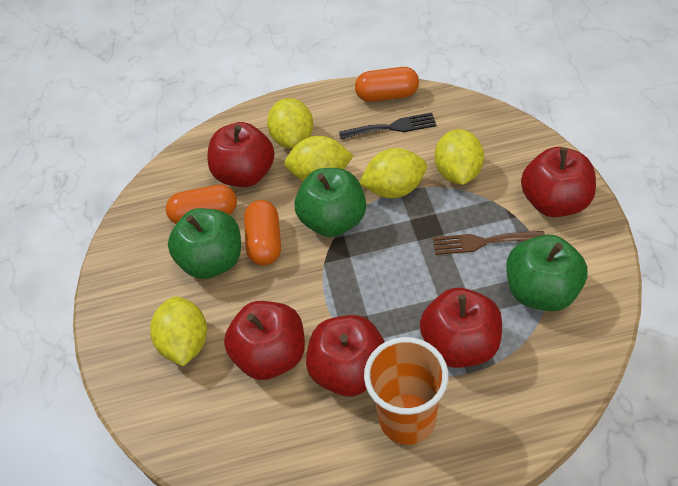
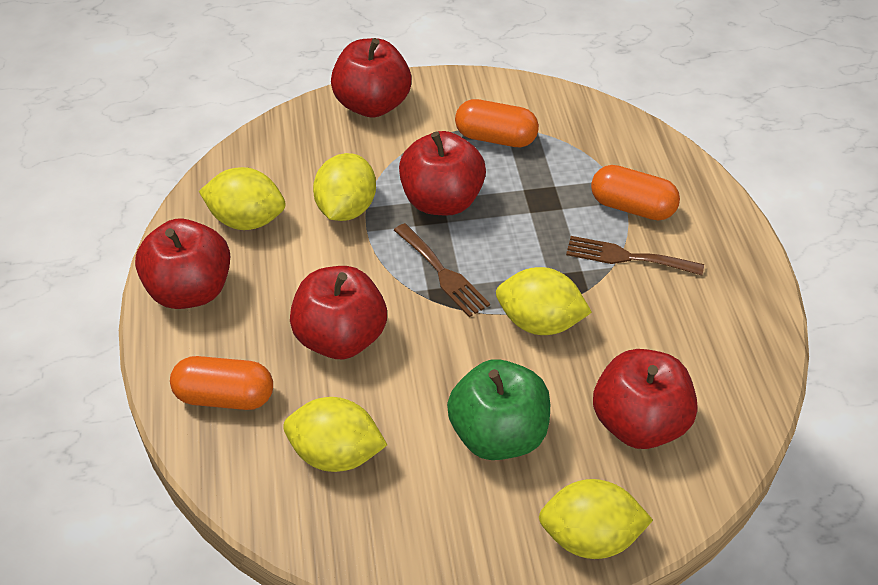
black fork: 1 -> 0
brown fork: 1 -> 2
green apple: 3 -> 1
orange cup: 1 -> 0

